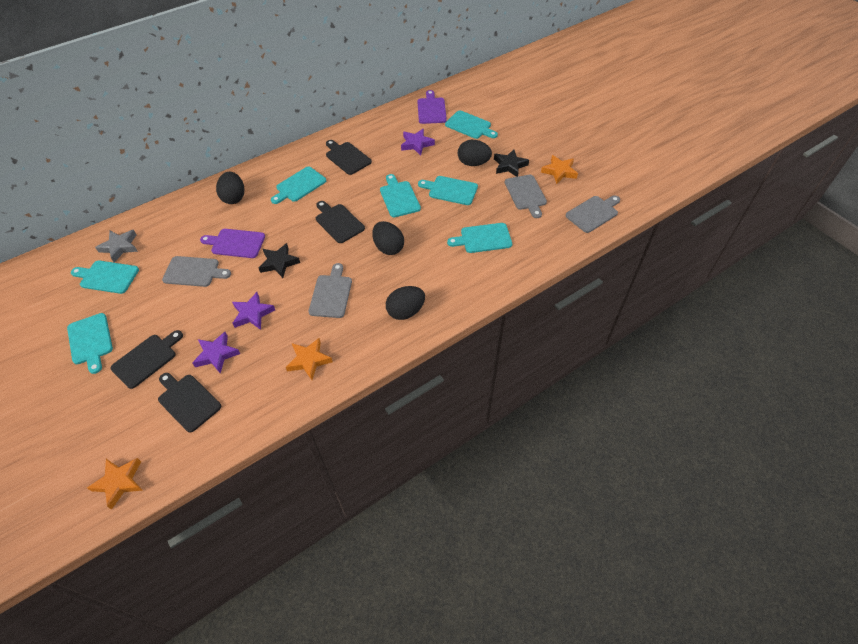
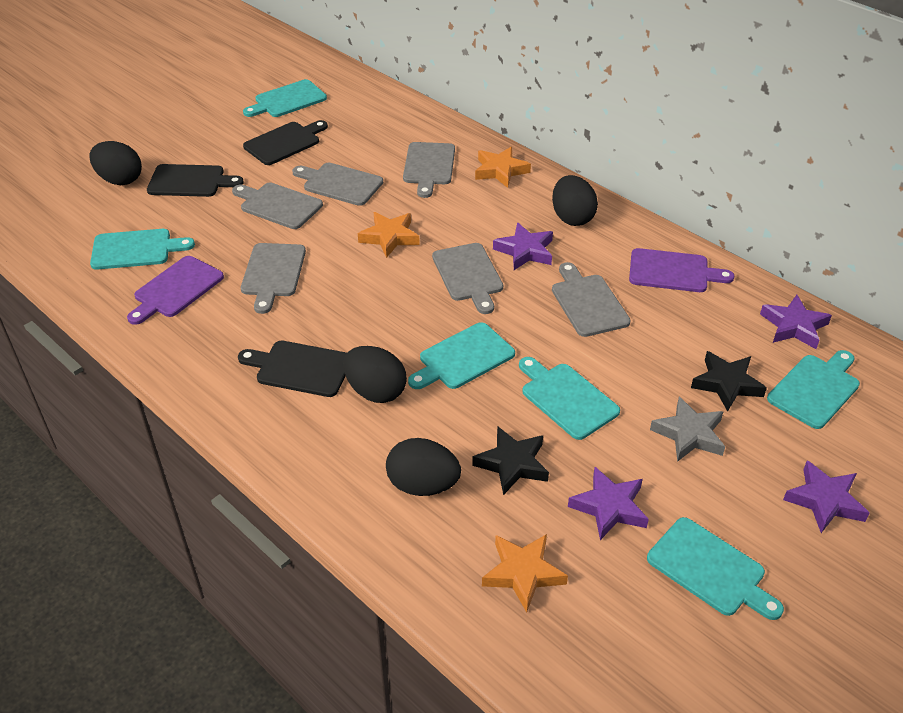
black cutting board: 4 -> 3
grey cutting board: 4 -> 6
purple star: 3 -> 4
turquoise cutting board: 7 -> 6

